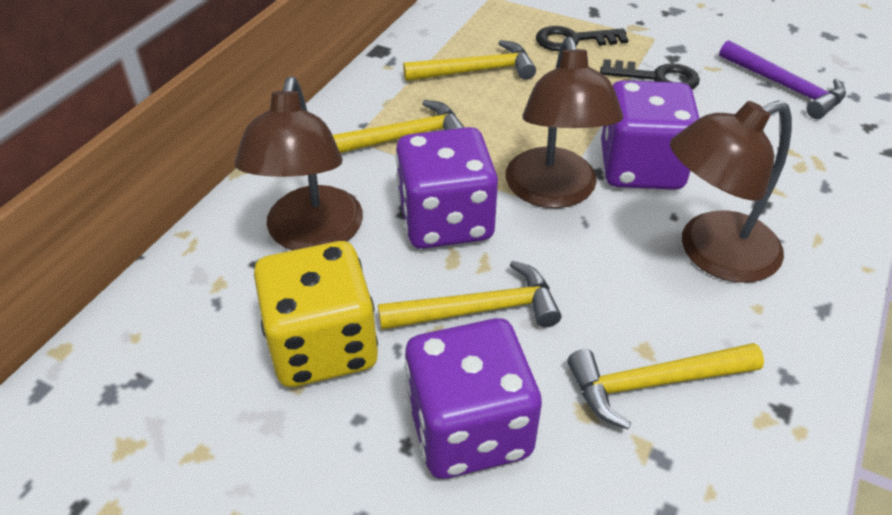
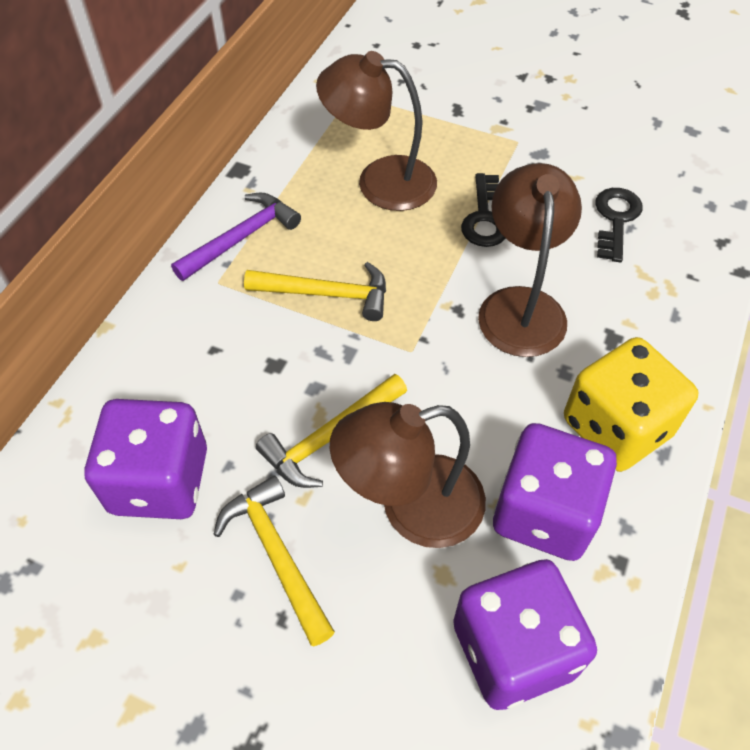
yellow hammer: 4 -> 3

